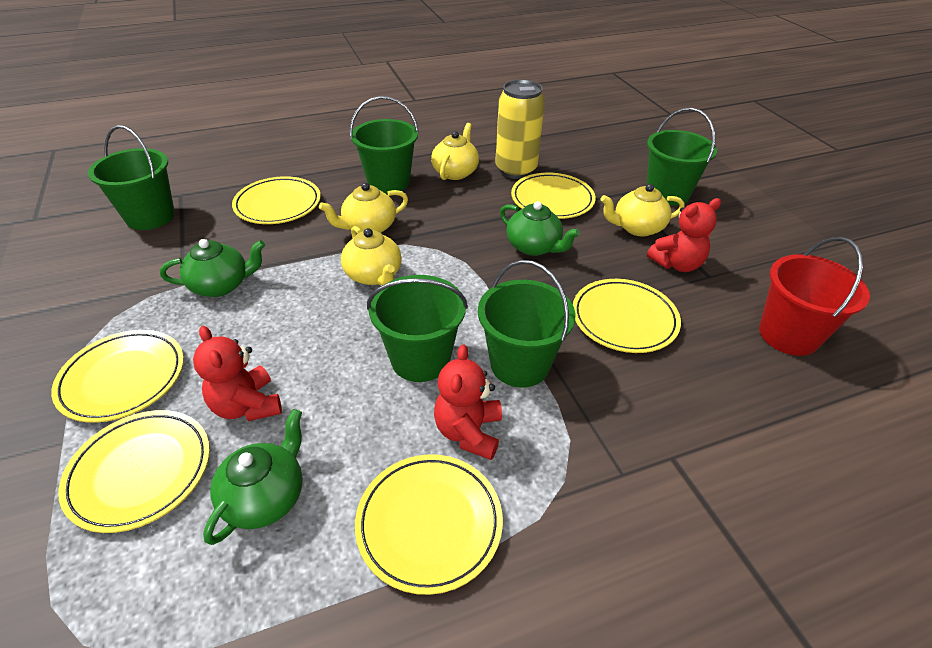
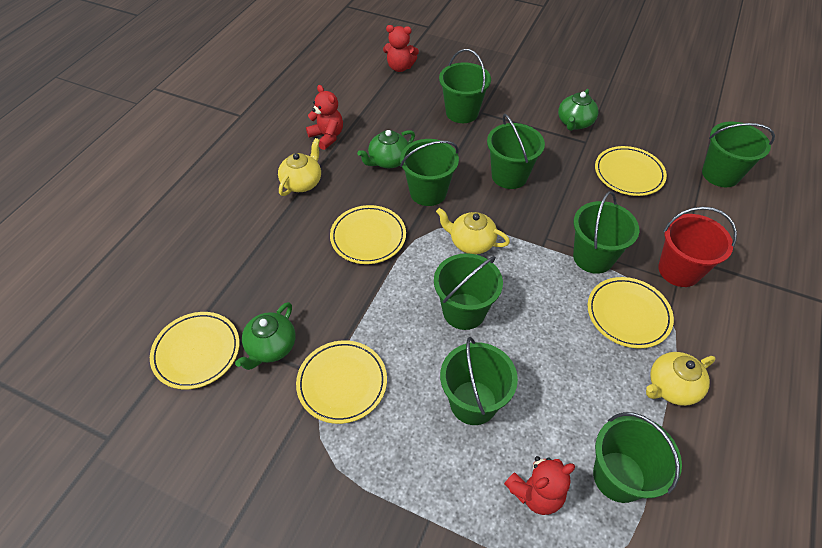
green bucket: 5 -> 8
yellow can: 1 -> 0
yellow plate: 6 -> 5
yellow teapot: 4 -> 3

